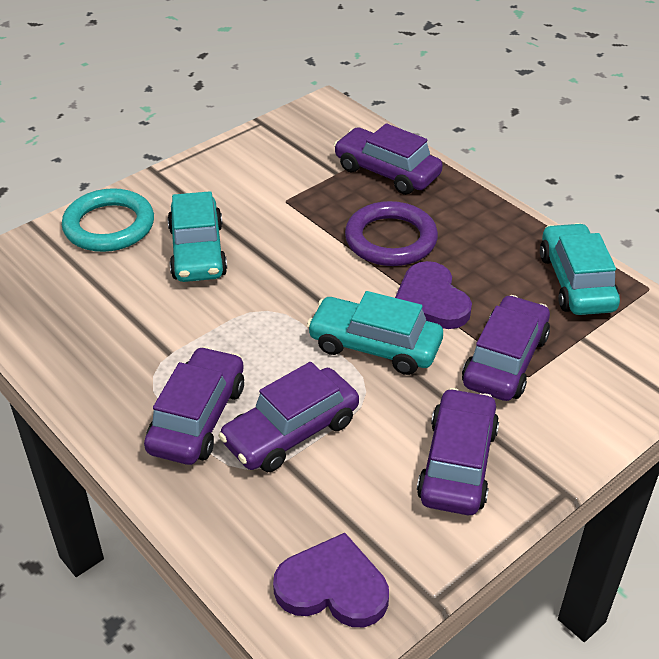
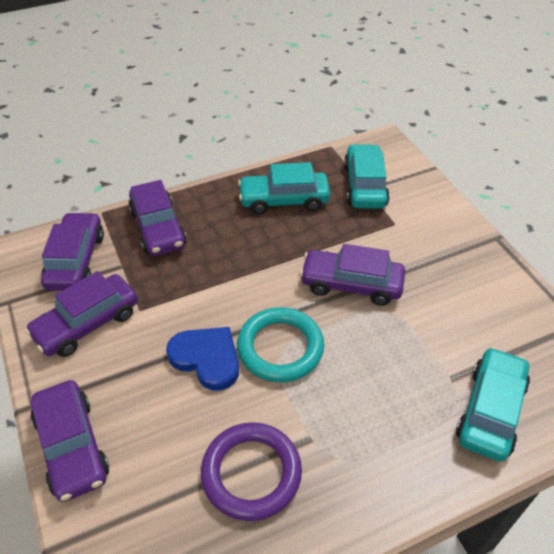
blue heart: 0 -> 1
purple heart: 2 -> 0

